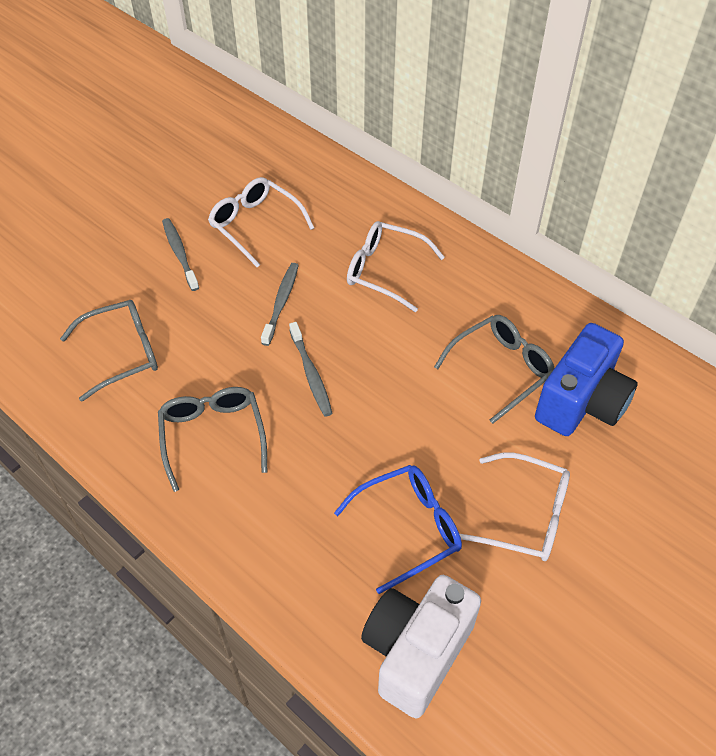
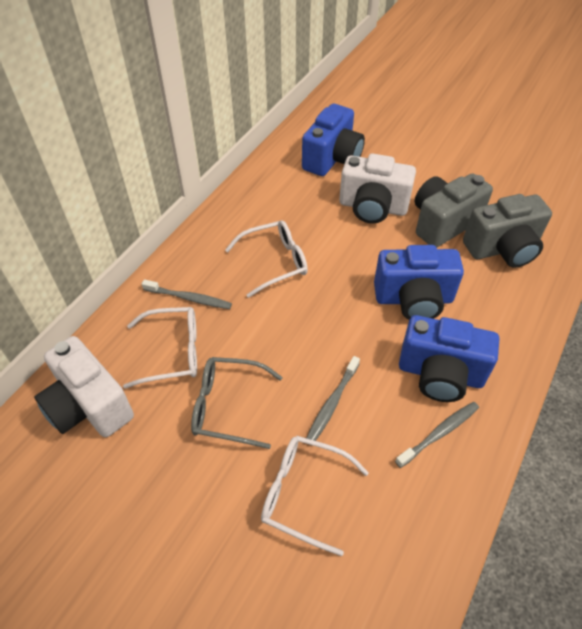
blue camera: 1 -> 3
blue glasses: 1 -> 0
grey camera: 0 -> 2
grey glasses: 3 -> 1
white camera: 1 -> 2

